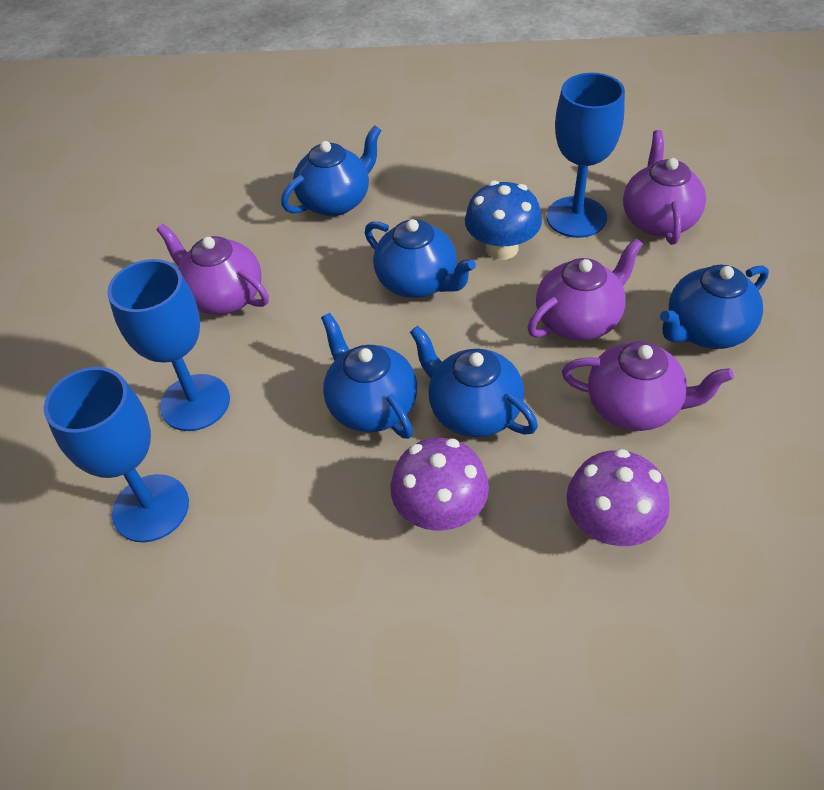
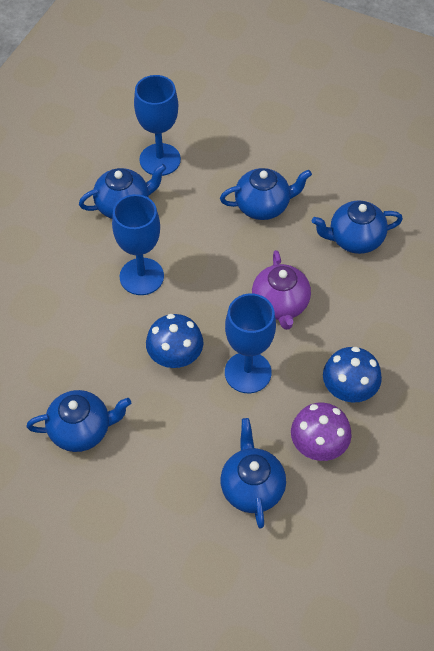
blue mushroom: 1 -> 2
purple mushroom: 2 -> 1
purple teapot: 4 -> 1

